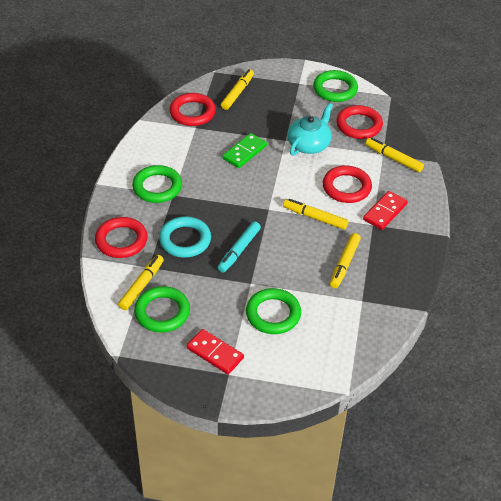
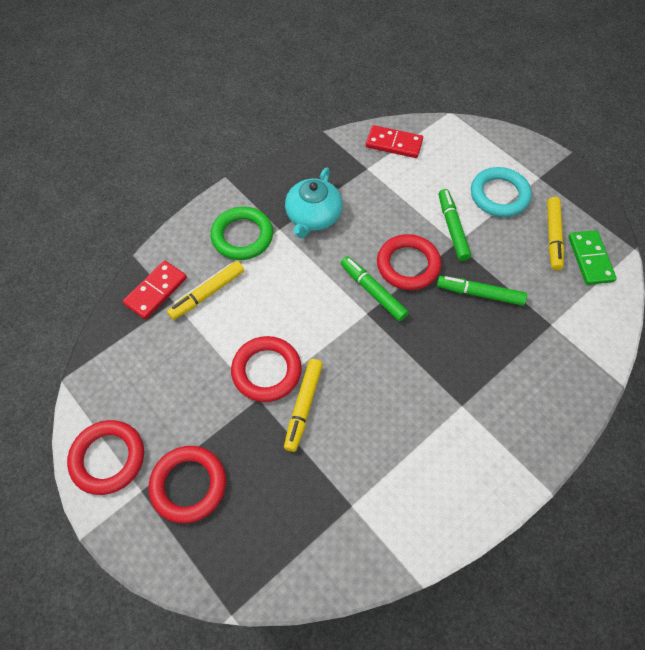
green marker: 0 -> 3
green ring: 4 -> 1
turquoise marker: 1 -> 0
yellow marker: 5 -> 3

